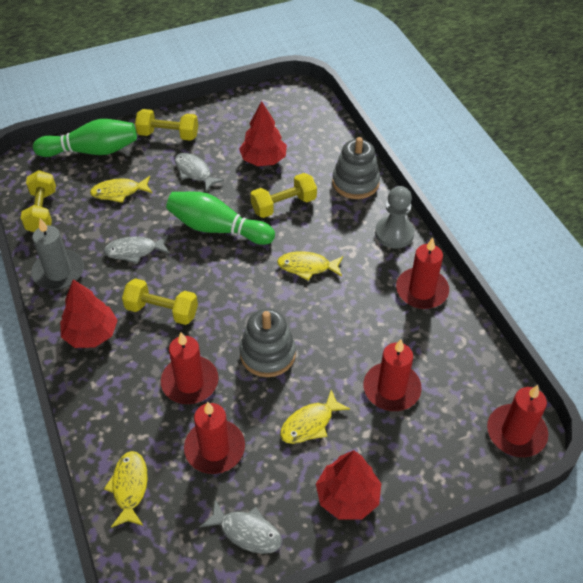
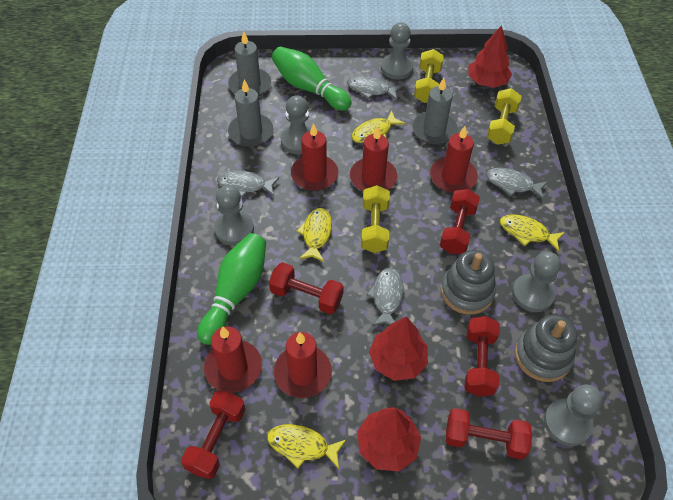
grey candle: 1 -> 3
grey fish: 3 -> 4
grey pawn: 1 -> 5
red dumbbell: 0 -> 5
yellow dumbbell: 4 -> 3

